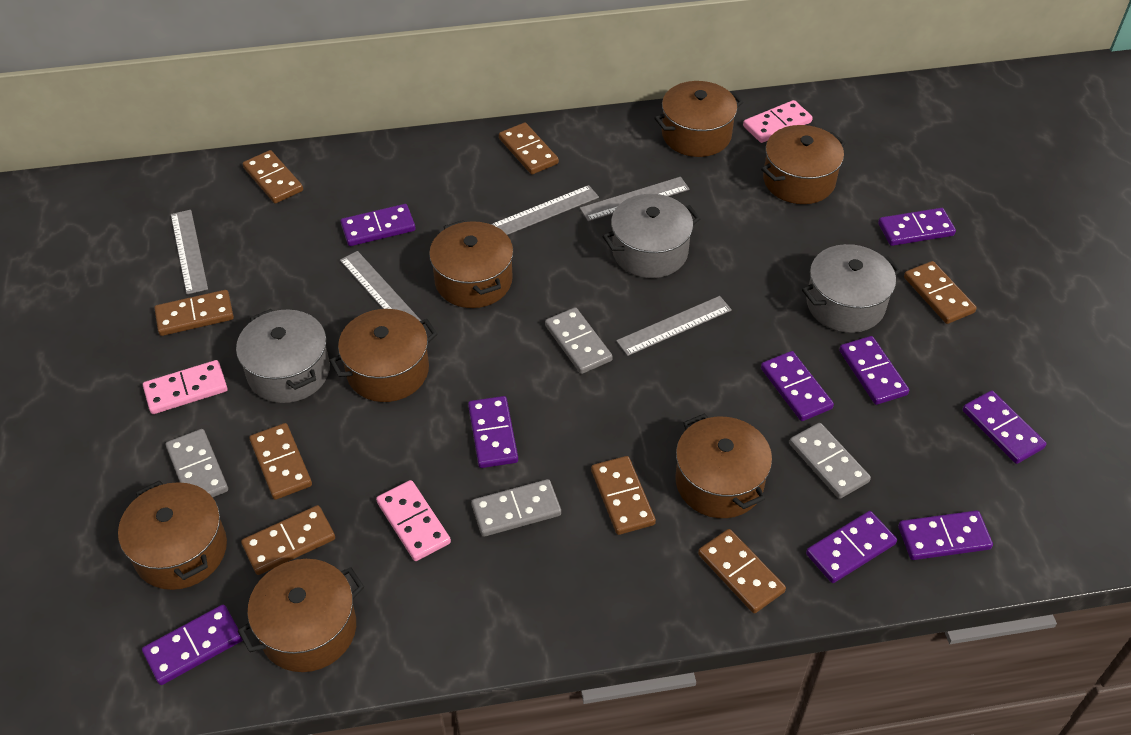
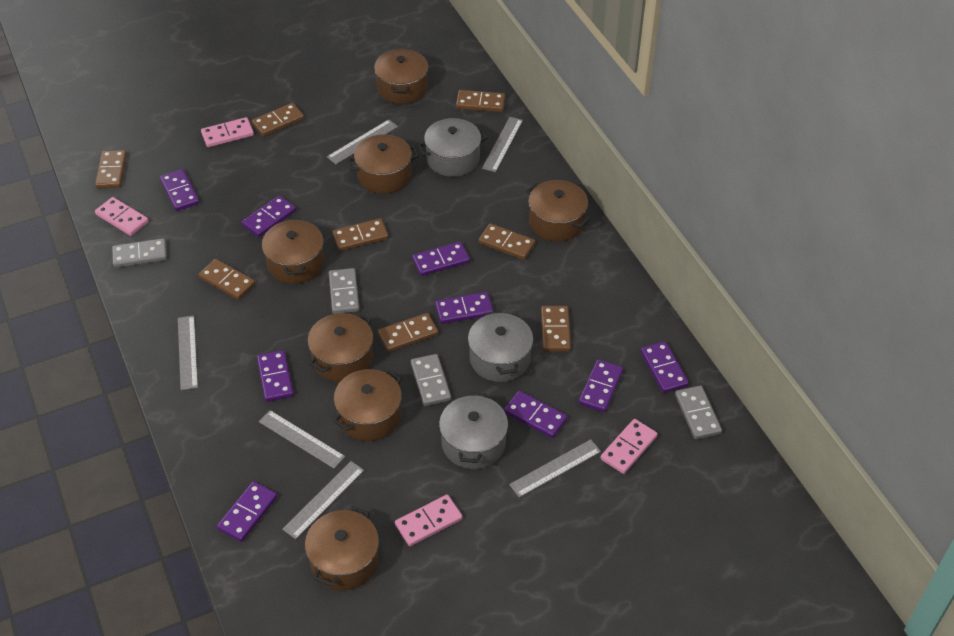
grey ruler: 5 -> 6
pink domino: 3 -> 4

